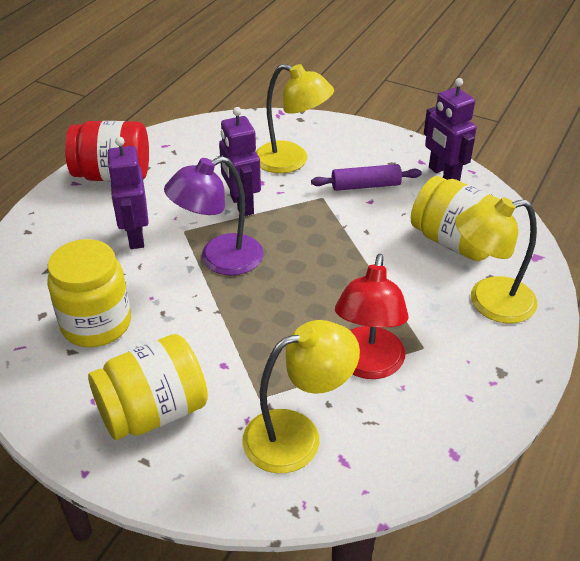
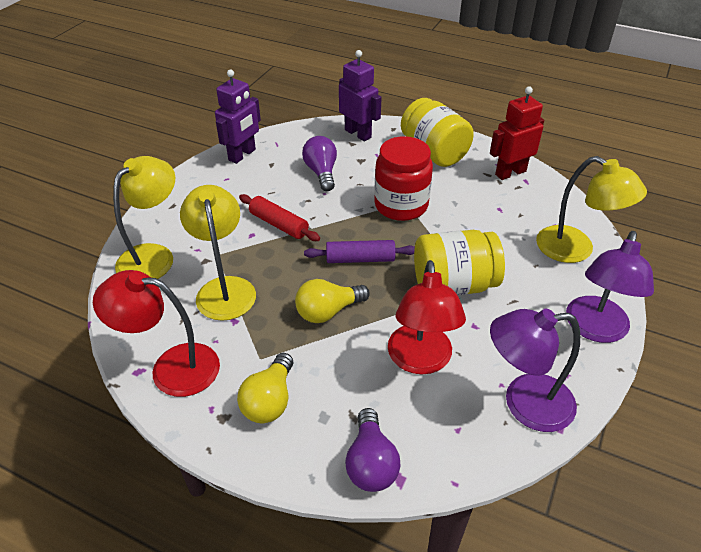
purple lamp: 1 -> 2
purple light bulb: 0 -> 2
purple robot: 3 -> 2
red lamp: 1 -> 2
red robot: 0 -> 1
red rolling pin: 0 -> 1
yellow jar: 3 -> 2
yellow light bulb: 0 -> 2

